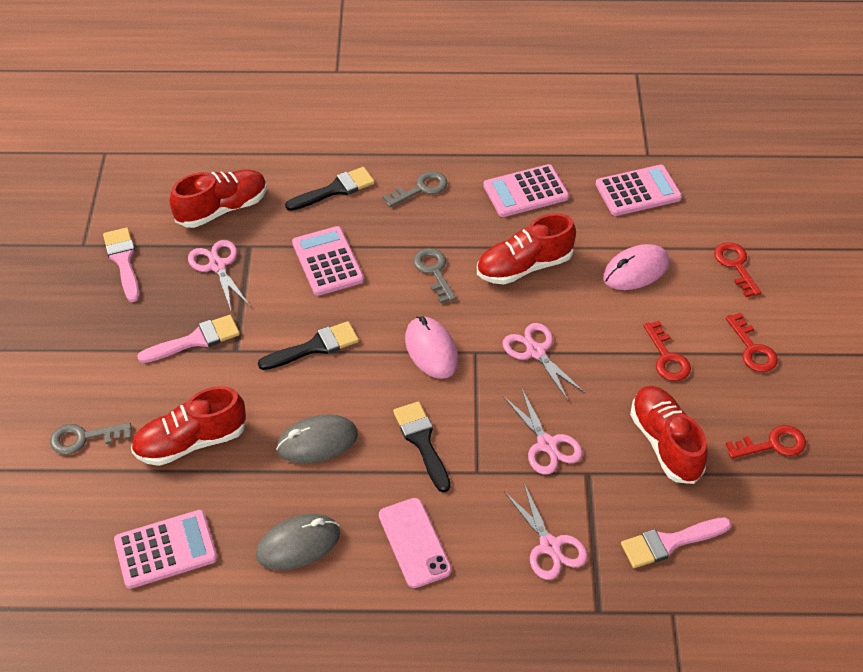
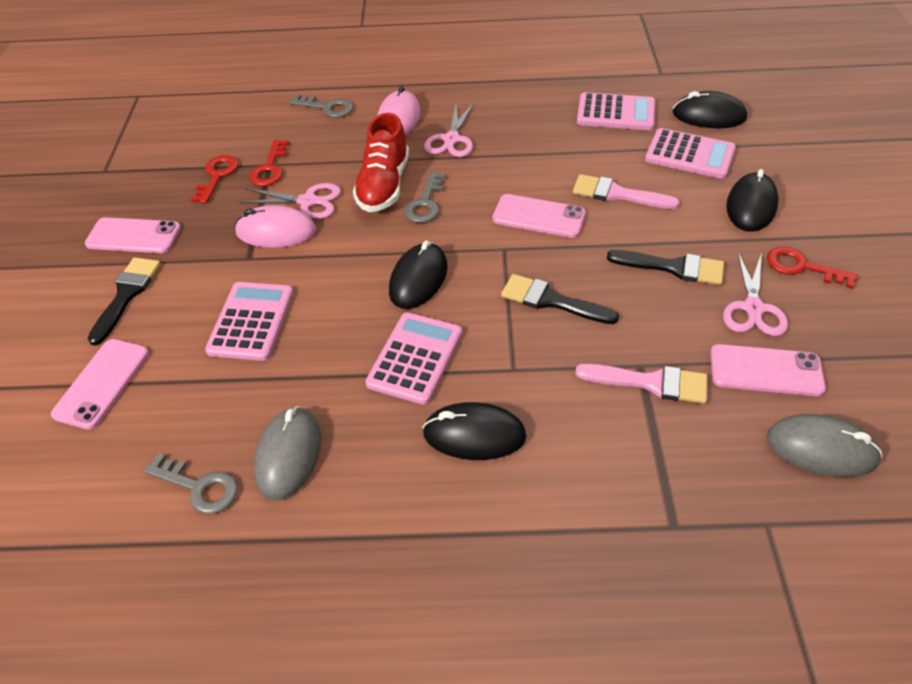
black mouse: 0 -> 4
pink brush: 3 -> 2
pink phone: 1 -> 4
pink scissors: 4 -> 3
red key: 4 -> 3
red shoe: 4 -> 1

